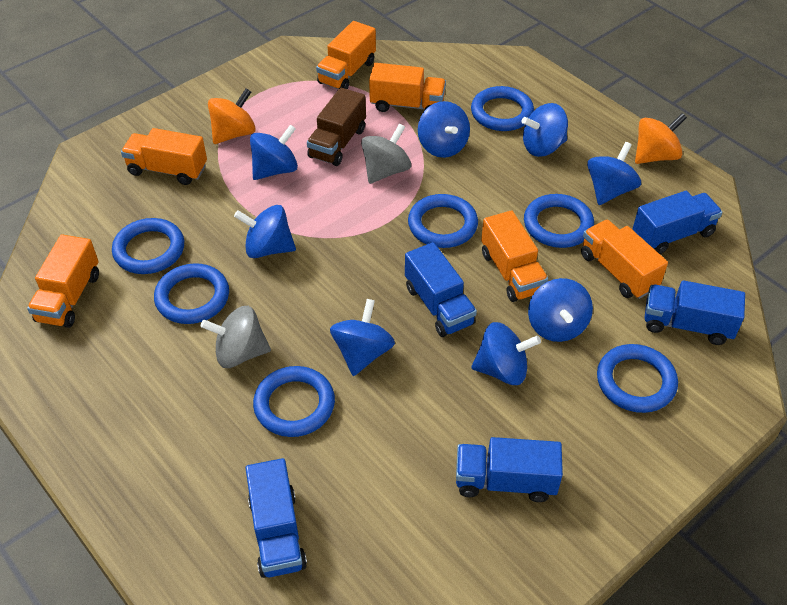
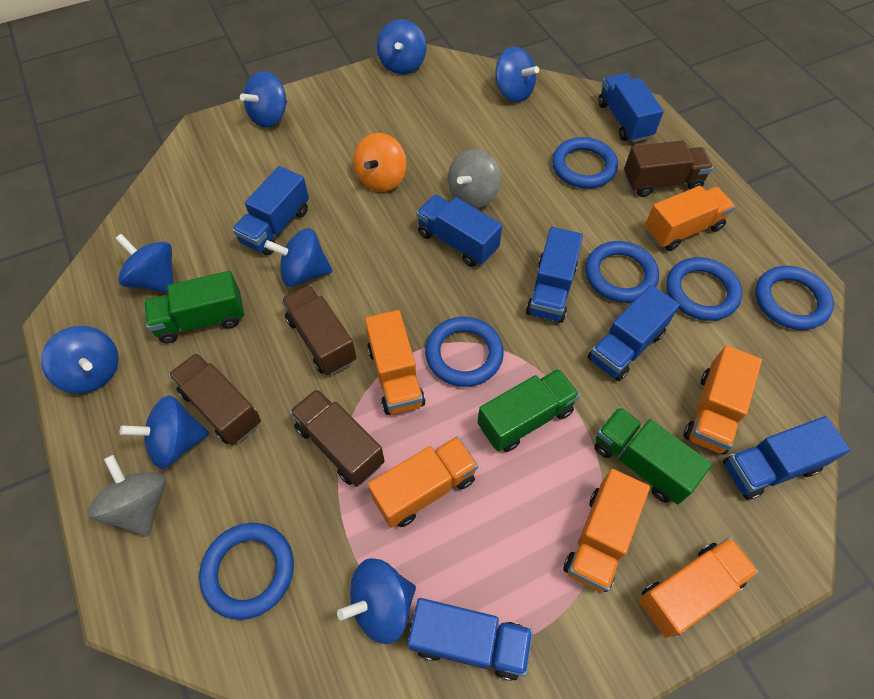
blue ring: 7 -> 6
blue truck: 5 -> 7
brown truck: 1 -> 4
green truck: 0 -> 3
orange spinning top: 2 -> 1

